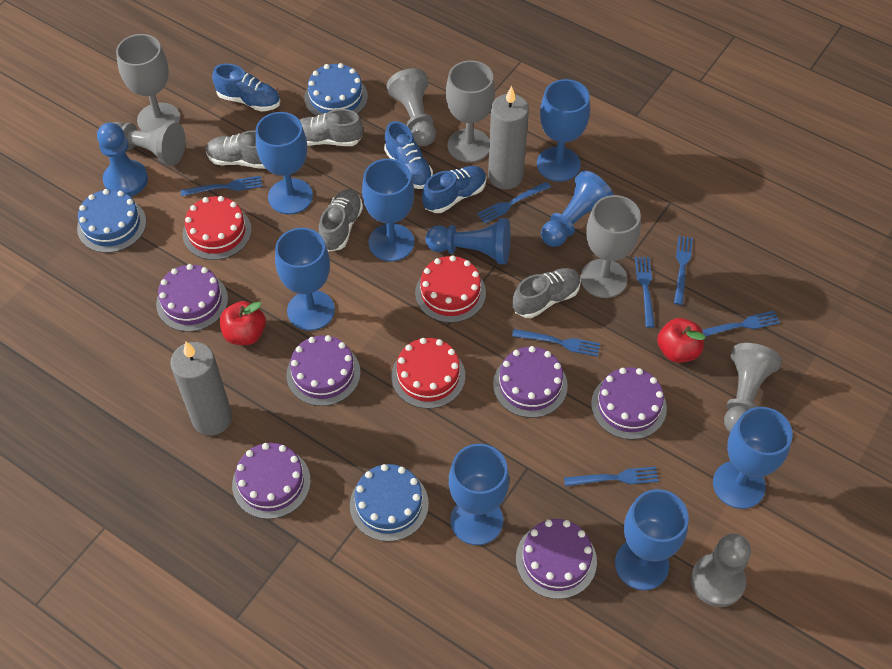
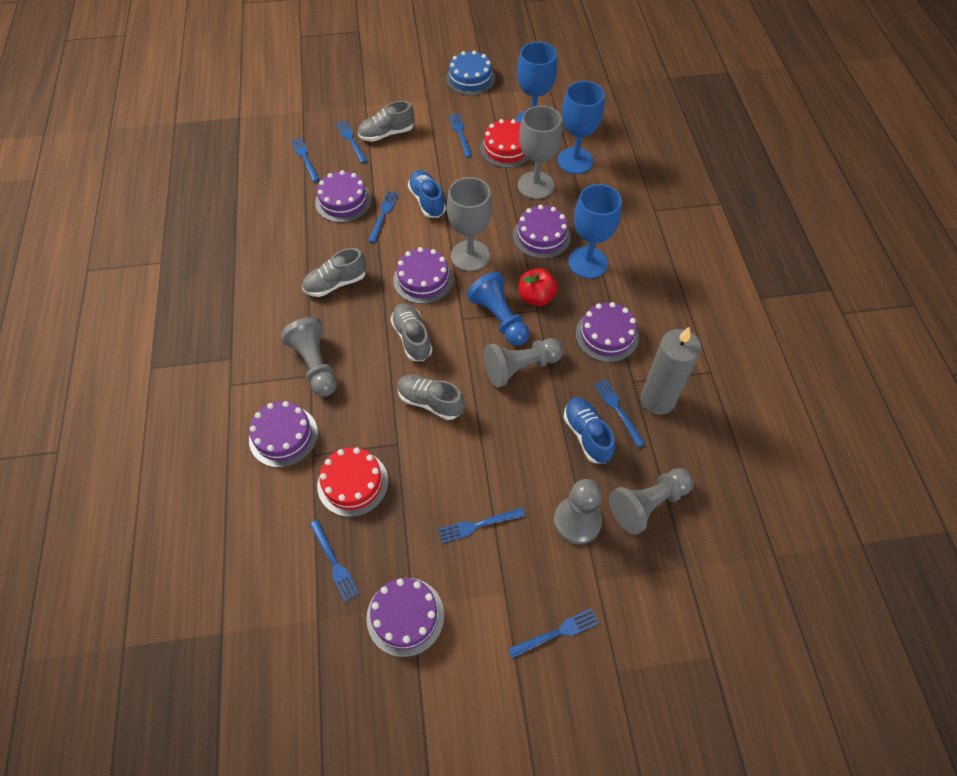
blue cake: 3 -> 1
blue fork: 7 -> 8
blue goblet: 7 -> 3
blue pawn: 3 -> 1
blue shoe: 3 -> 2
grey candle: 2 -> 1
grey goblet: 3 -> 2
red apple: 2 -> 1
red cake: 3 -> 2

